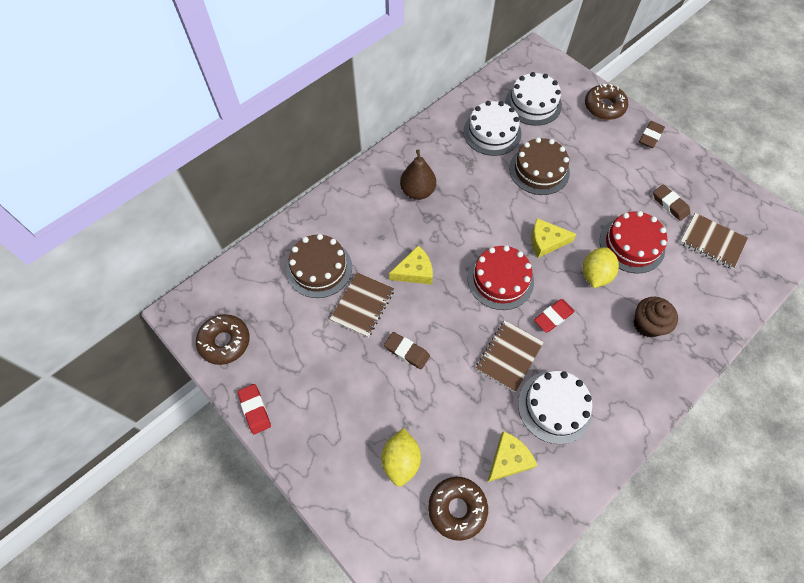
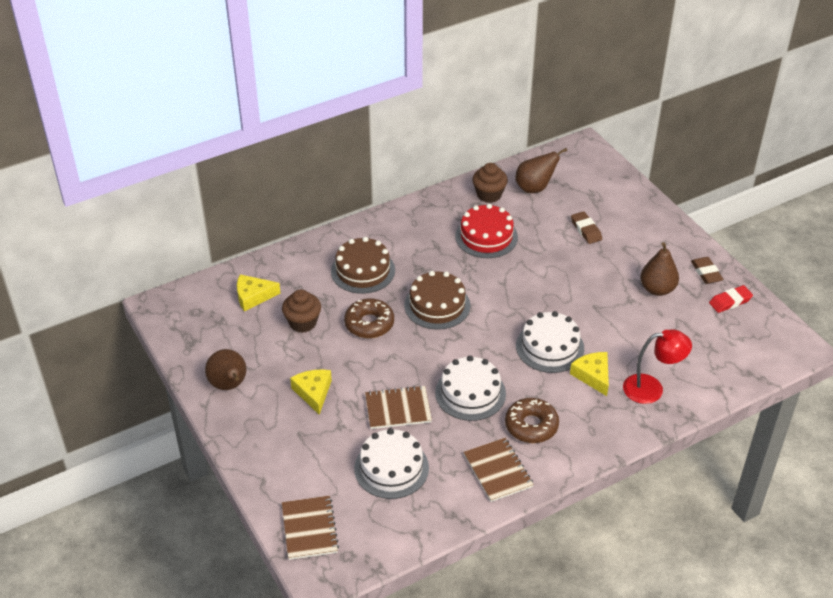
brown cupcake: 1 -> 2
brown donut: 3 -> 2
brown eraser: 3 -> 2
brown pear: 1 -> 3
red cake: 2 -> 1
red eraser: 2 -> 1
red lamp: 0 -> 1
yellow lemon: 2 -> 0

